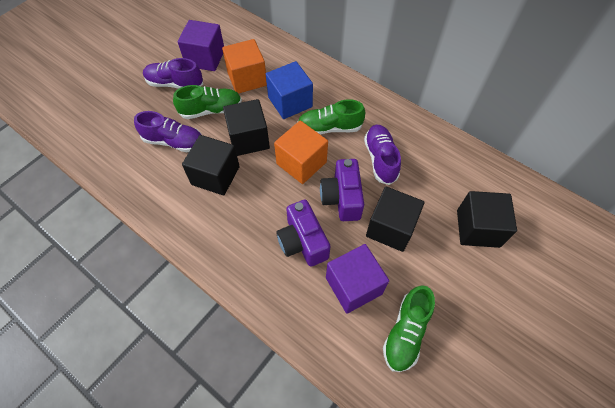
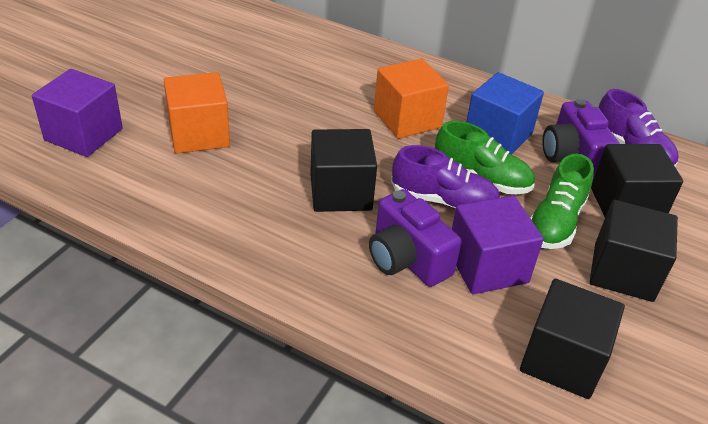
green shoe: 3 -> 2
purple shoe: 3 -> 2

